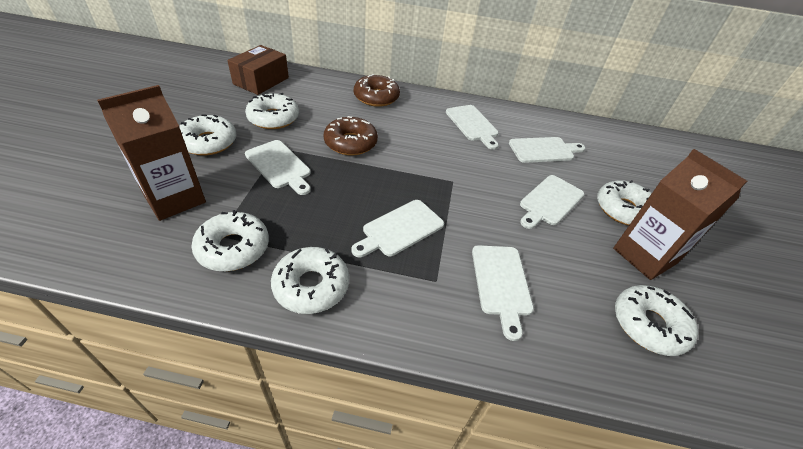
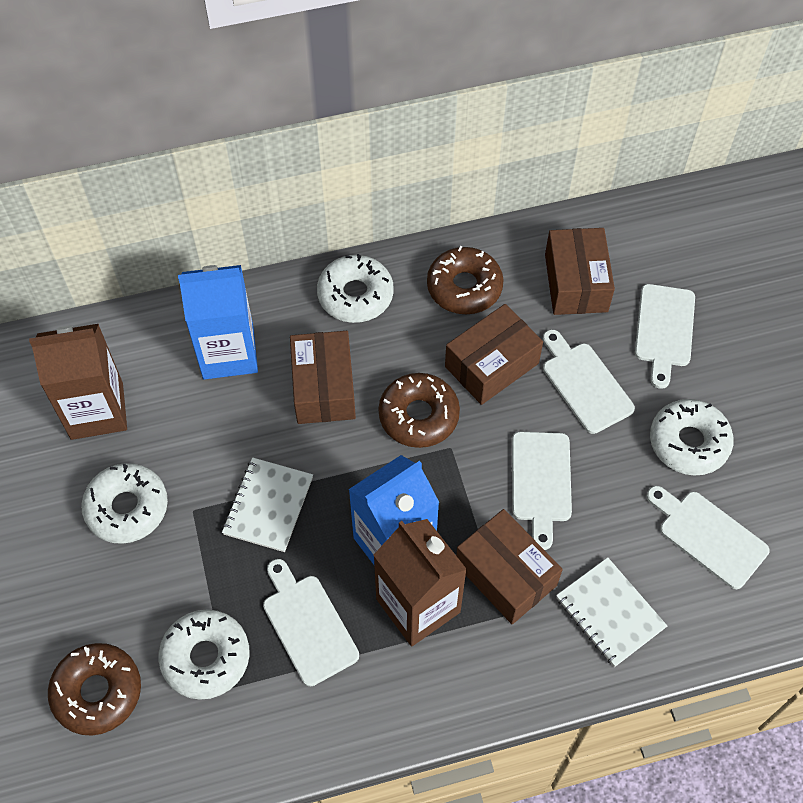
blue carton: 0 -> 2
brown box: 1 -> 4
brown donut: 2 -> 3
white cutting board: 6 -> 5
white donut: 6 -> 4
white notebook: 0 -> 2

